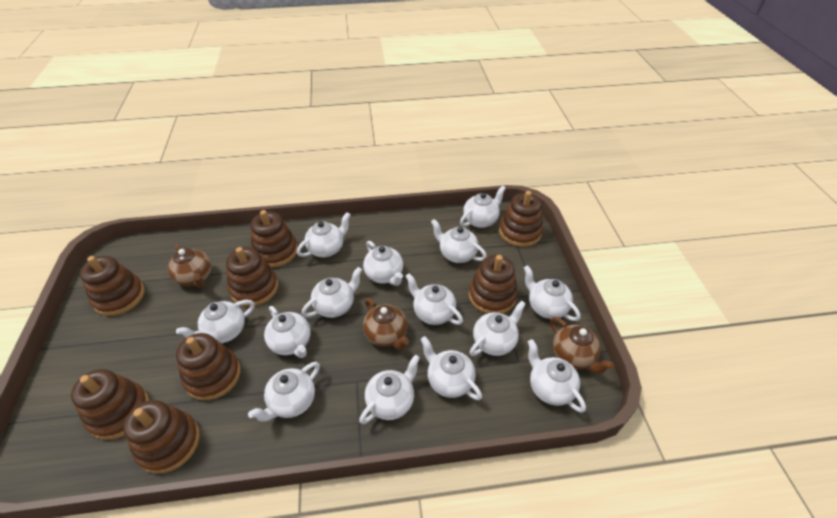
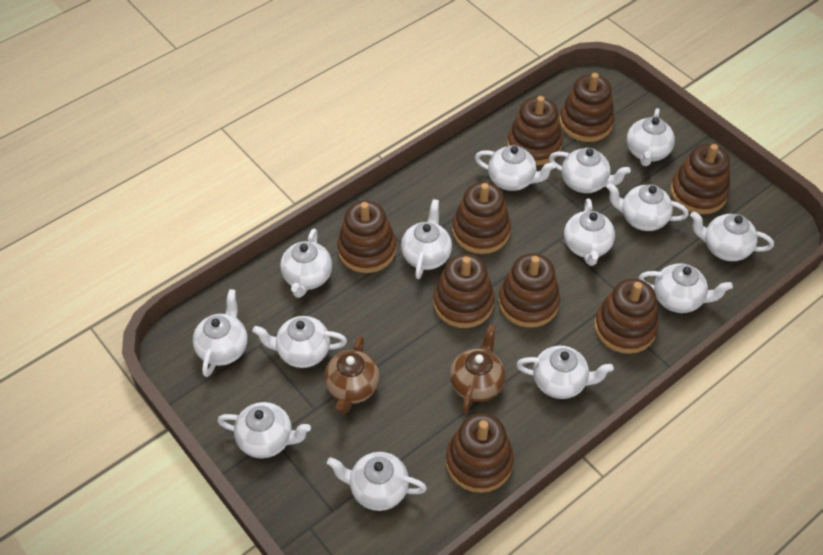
brown stacking toy: 8 -> 9
brown teapot: 3 -> 2

